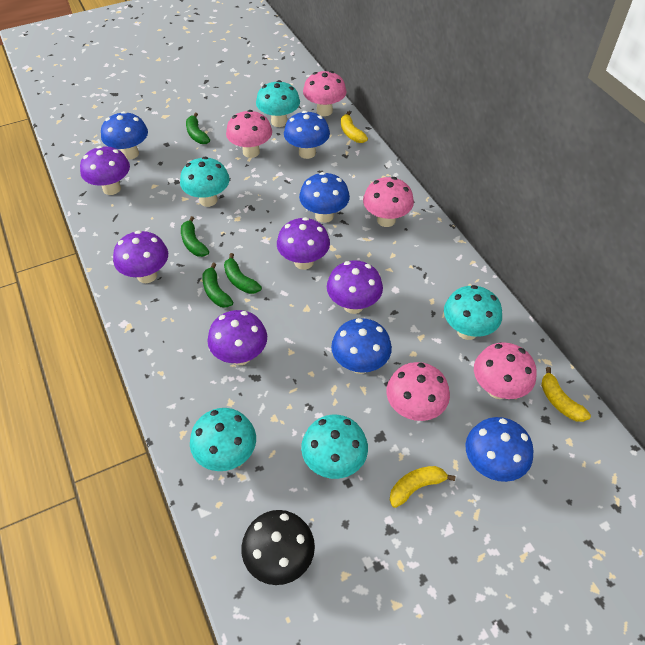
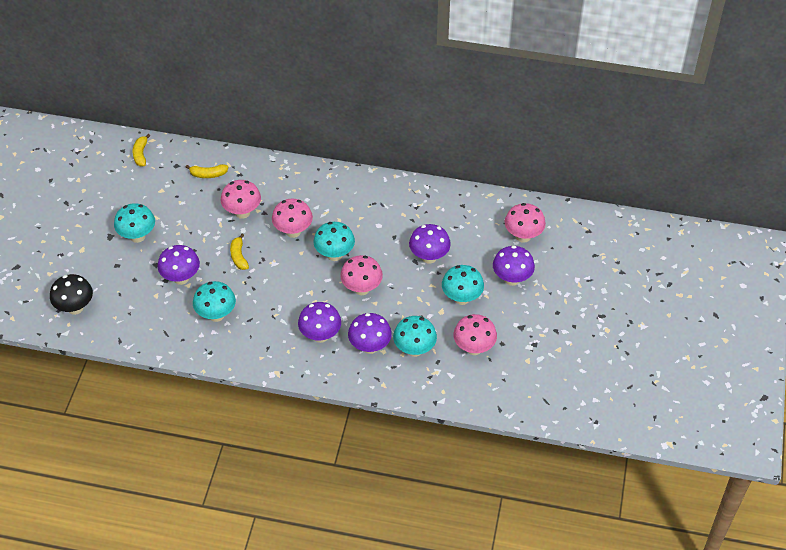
blue mushroom: 5 -> 0
green banana: 4 -> 0

